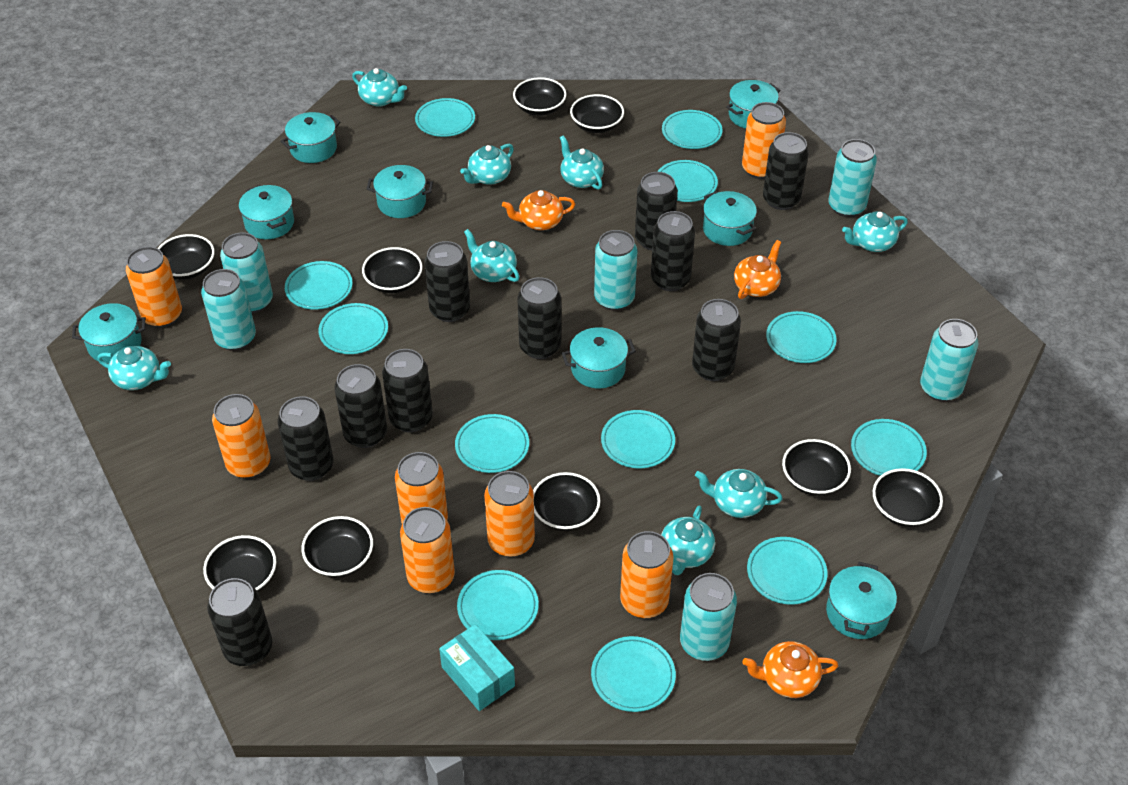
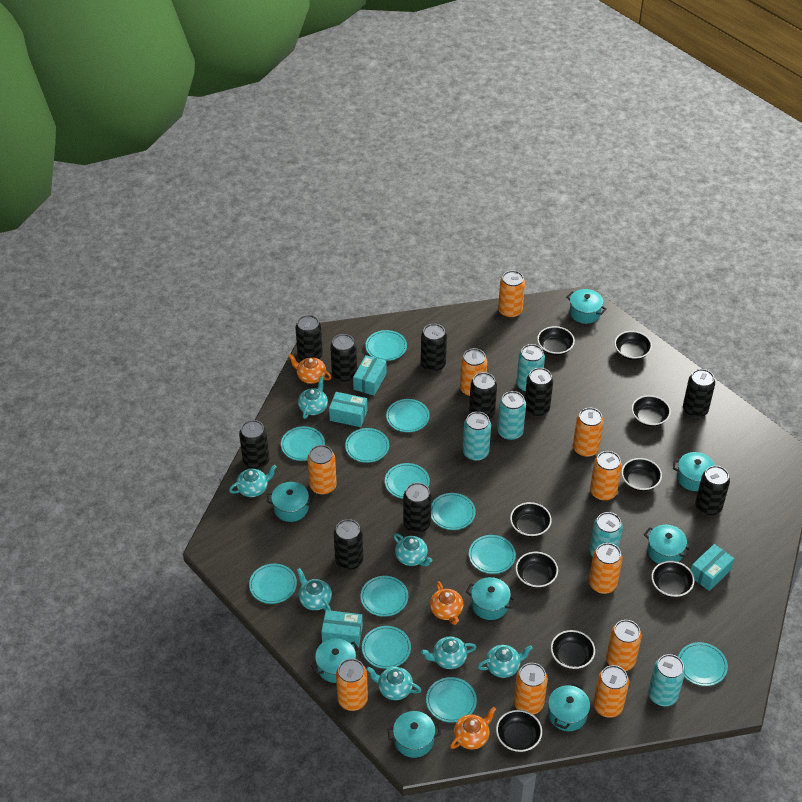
orange can: 7 -> 10
turquoise box: 1 -> 4
turquoise can: 6 -> 5
turquoise teapot: 8 -> 7

